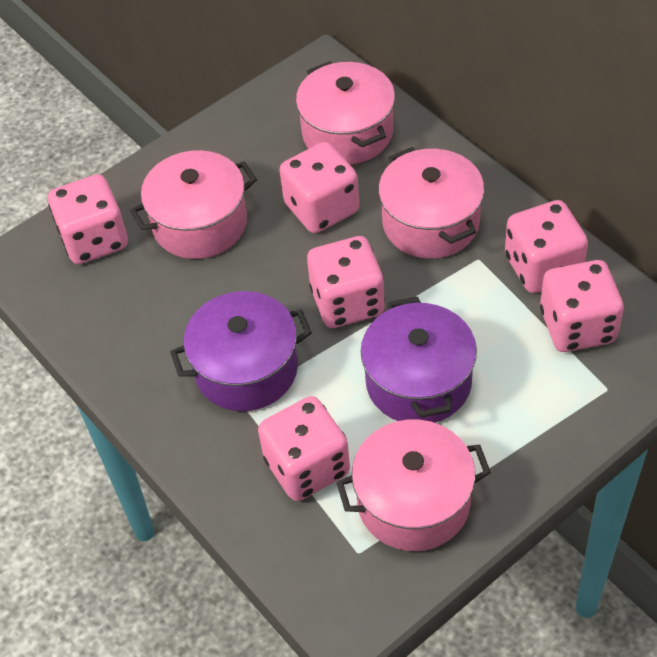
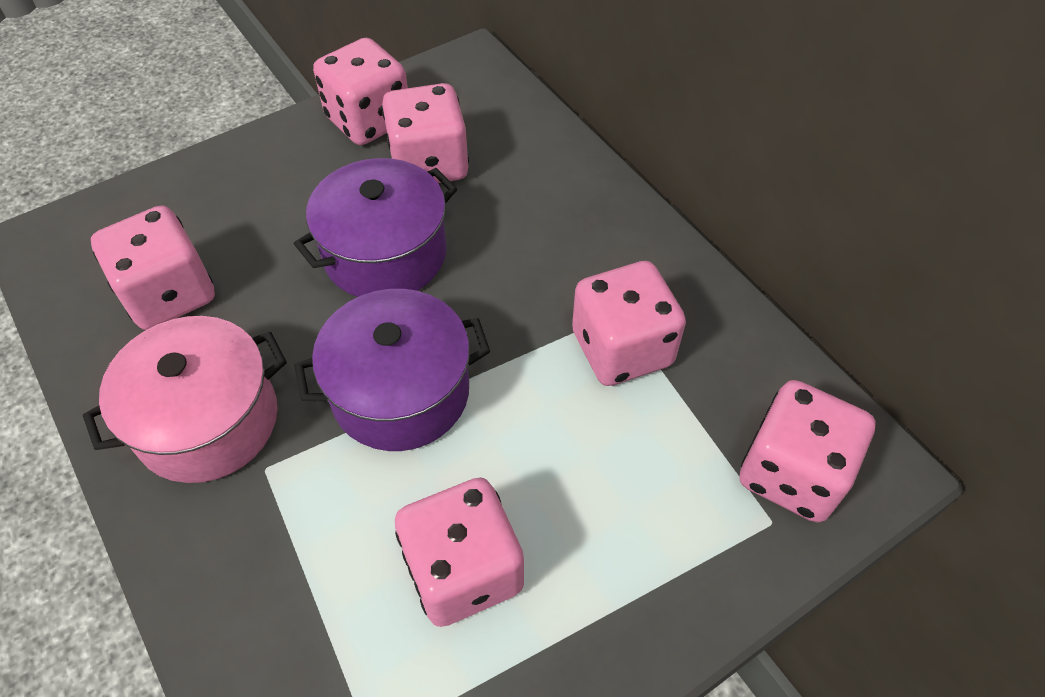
pink pot: 4 -> 1

